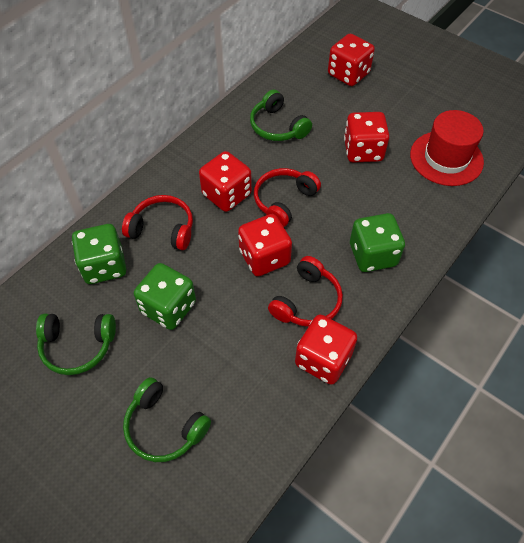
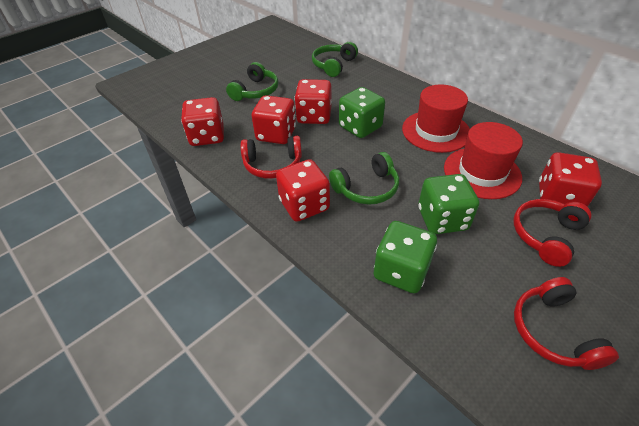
red hat: 1 -> 2

